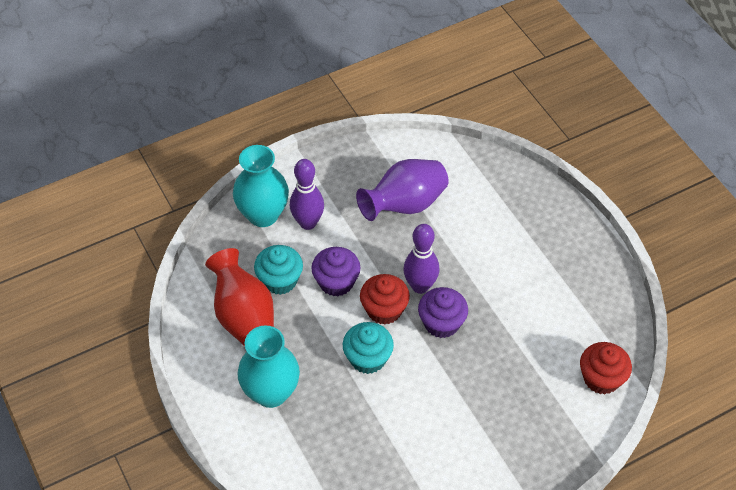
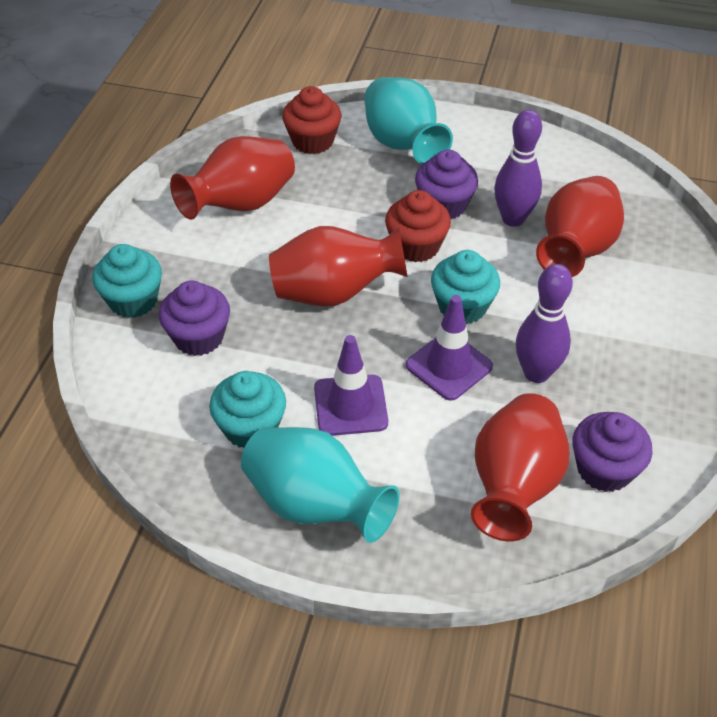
purple cupcake: 2 -> 3
purple traffic cone: 0 -> 2
purple vase: 1 -> 0
red vase: 1 -> 4
turquoise cupcake: 2 -> 3

